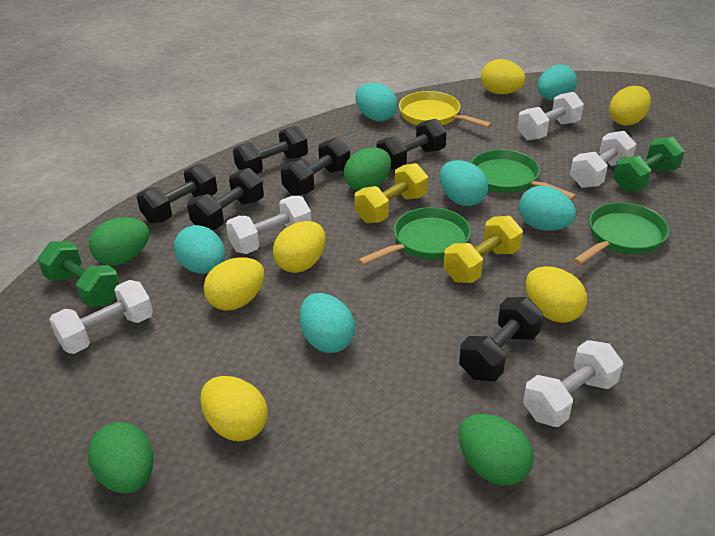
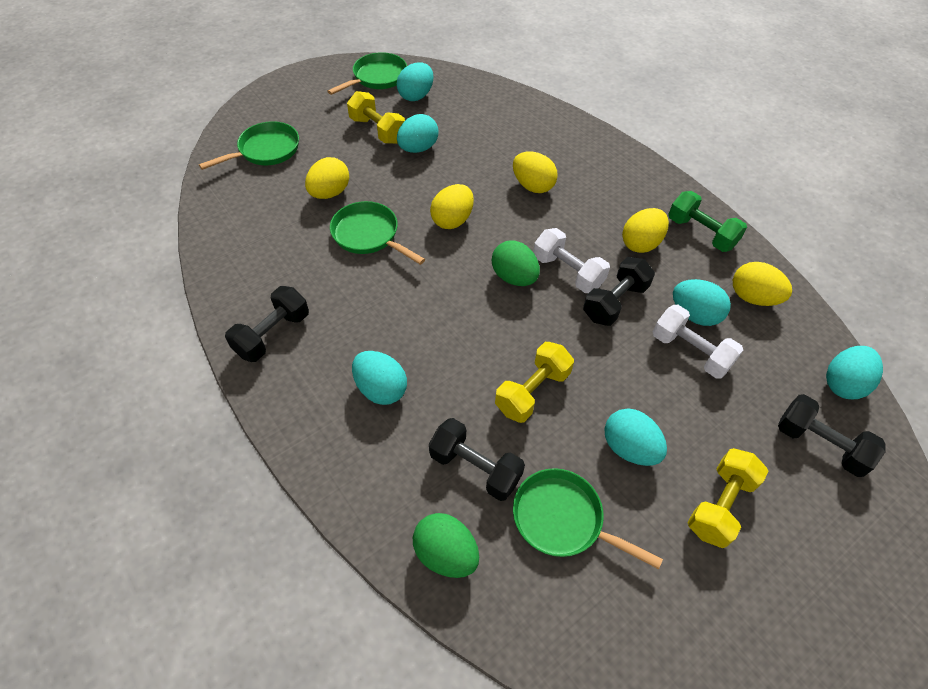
black dumbbell: 6 -> 4
green dumbbell: 2 -> 1
green egg: 4 -> 2
green pan: 3 -> 4
white dumbbell: 5 -> 2
yellow dumbbell: 2 -> 3
yellow egg: 6 -> 5
yellow pan: 1 -> 0

